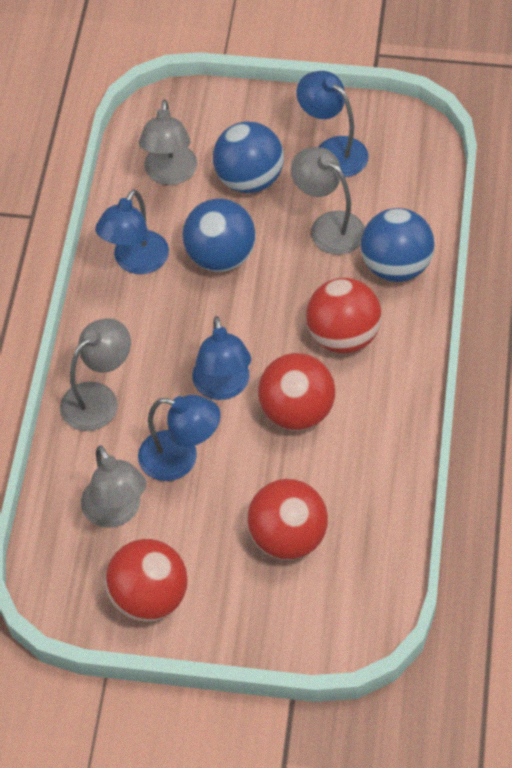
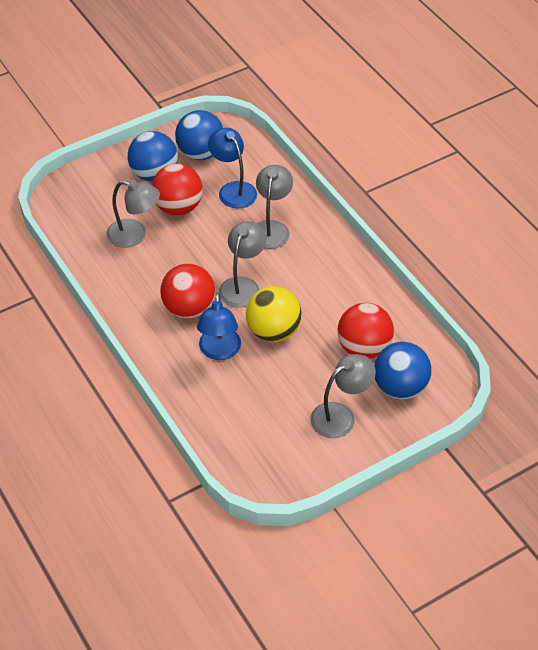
blue lamp: 4 -> 2
red ball: 4 -> 3
yellow ball: 0 -> 1

